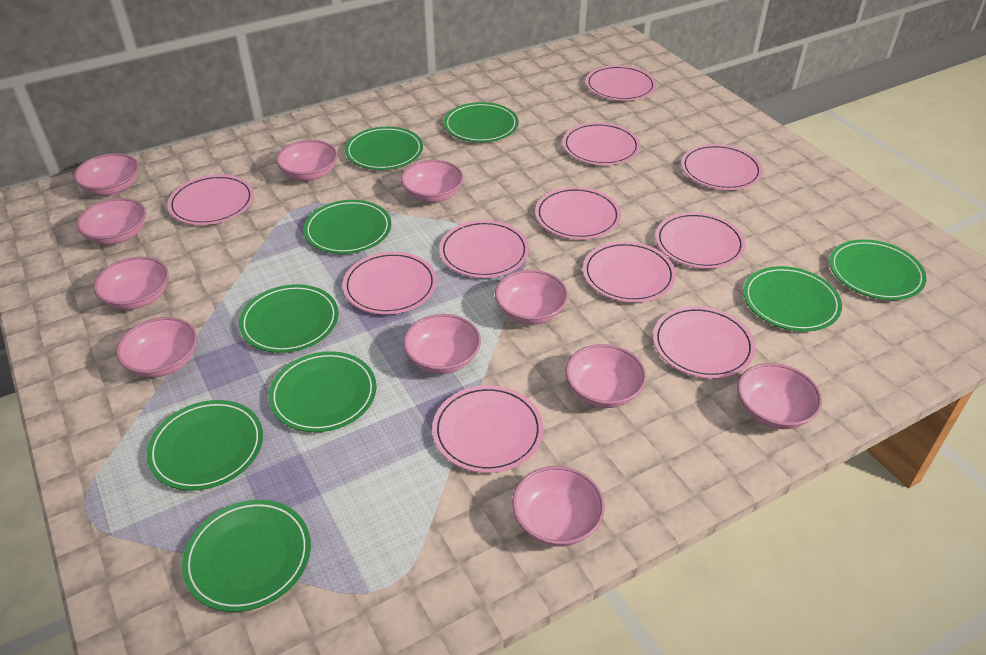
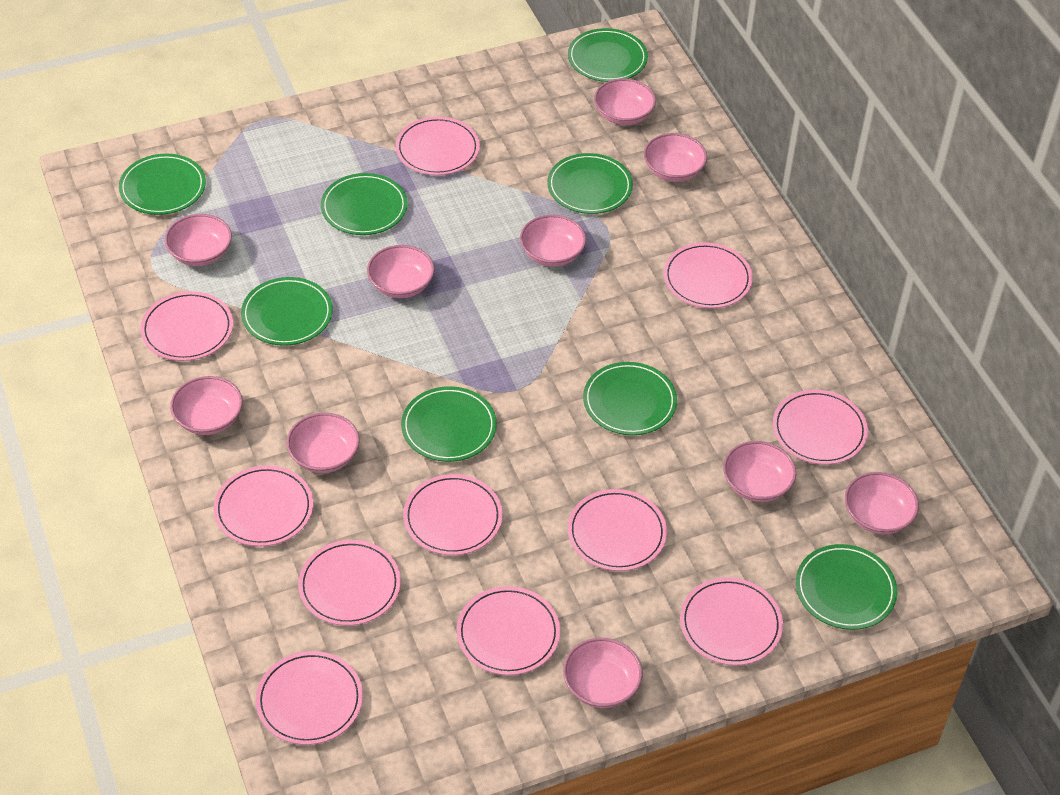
green plate: 9 -> 8
pink bowl: 11 -> 10

